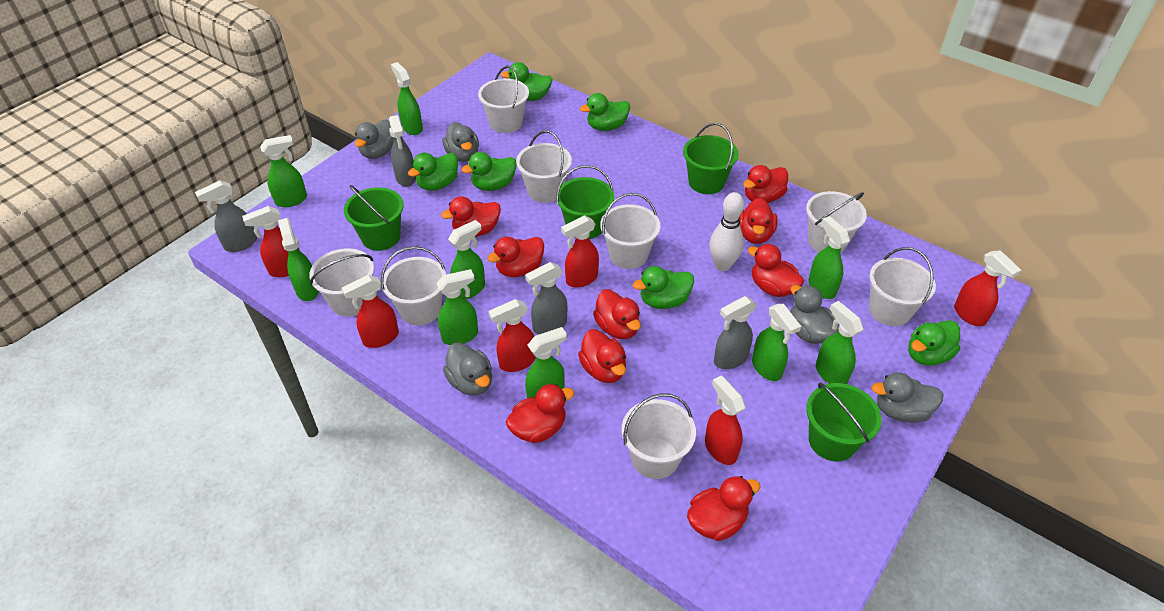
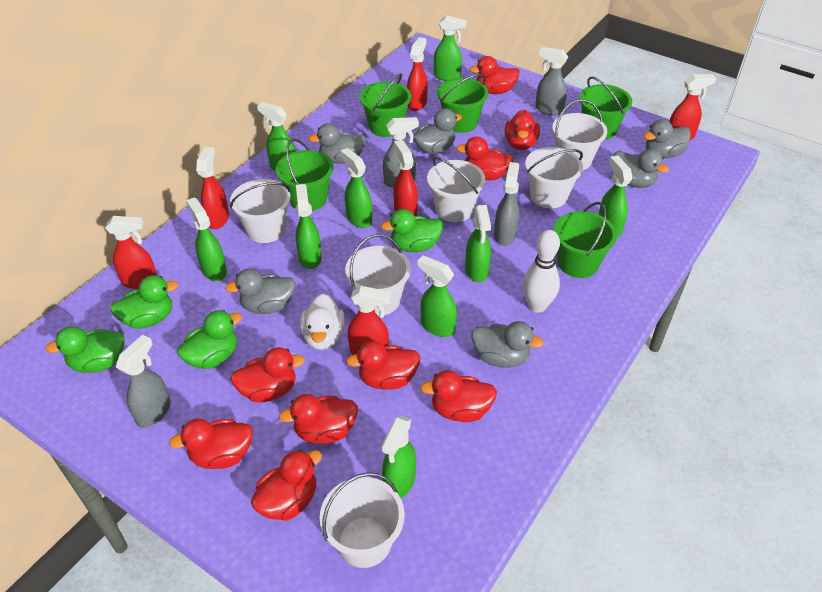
green bucket: 4 -> 5
green duck: 6 -> 4
grey duck: 5 -> 6
white bucket: 8 -> 6
white duck: 0 -> 1

